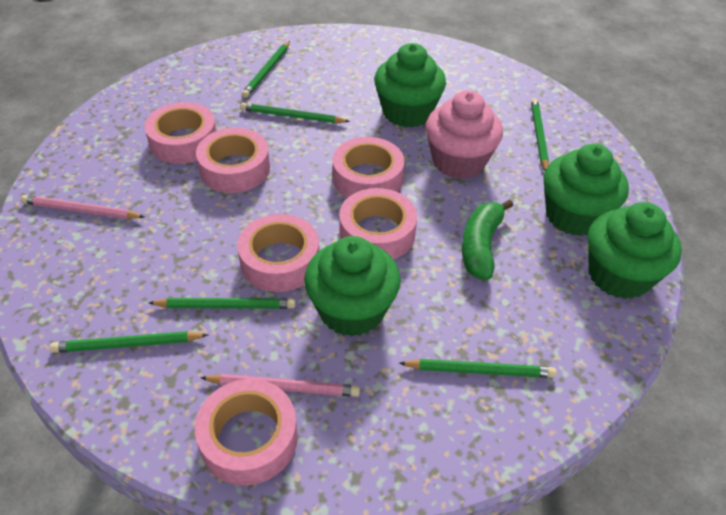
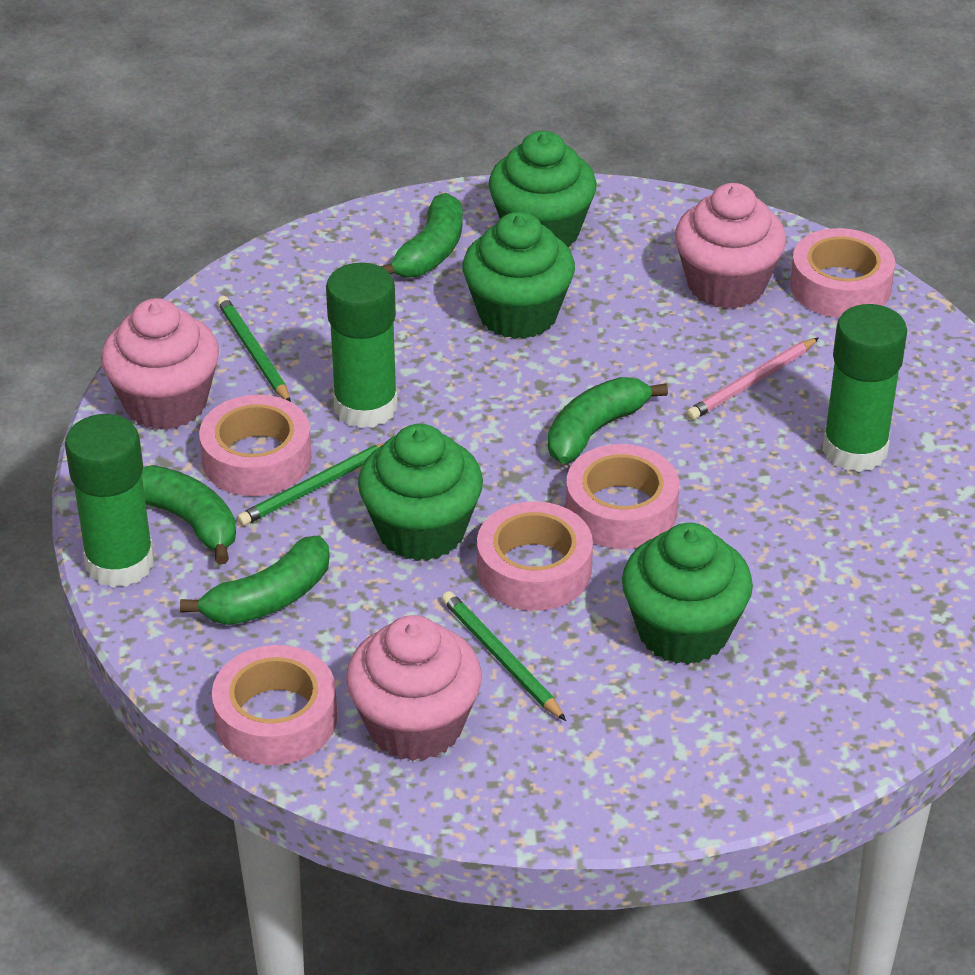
green banana: 1 -> 4
green glue stick: 0 -> 3
green pencil: 6 -> 3
pink cupcake: 1 -> 3
pink pencil: 2 -> 1
pink tape: 6 -> 5

